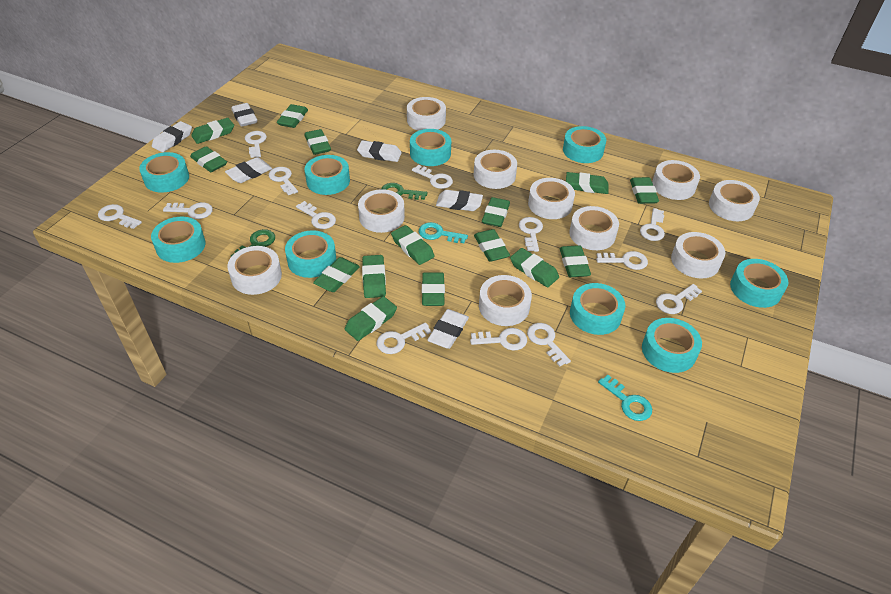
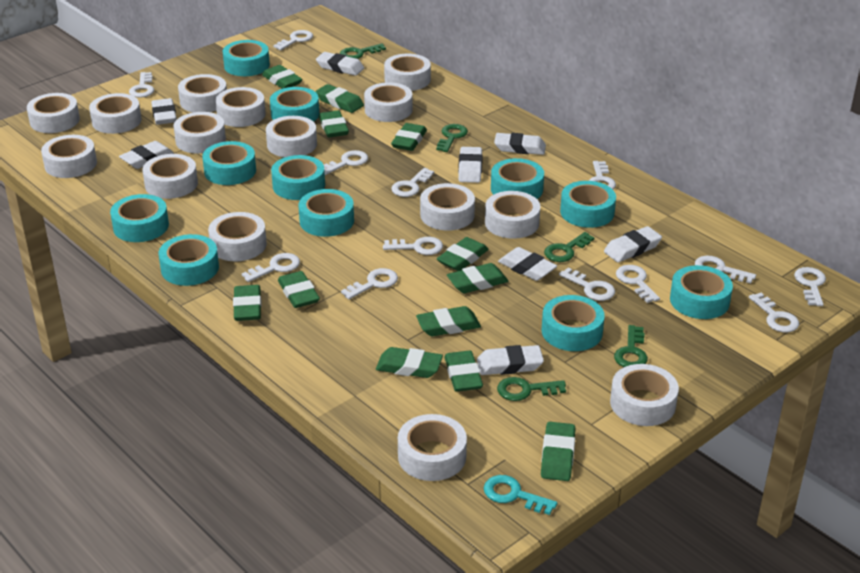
green eraser: 15 -> 12
green key: 2 -> 5
turquoise key: 2 -> 1
turquoise tape: 9 -> 11
white eraser: 6 -> 8
white tape: 10 -> 15

